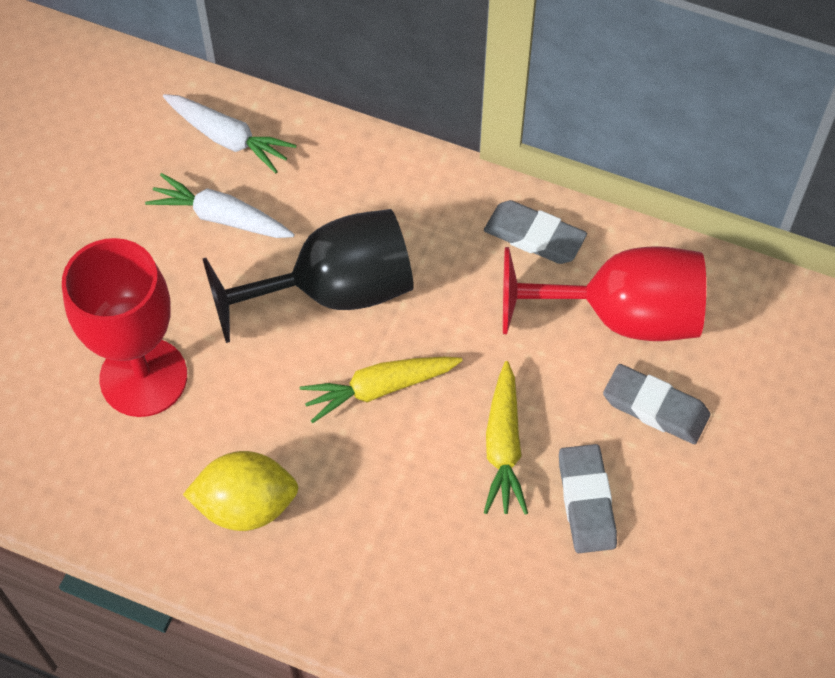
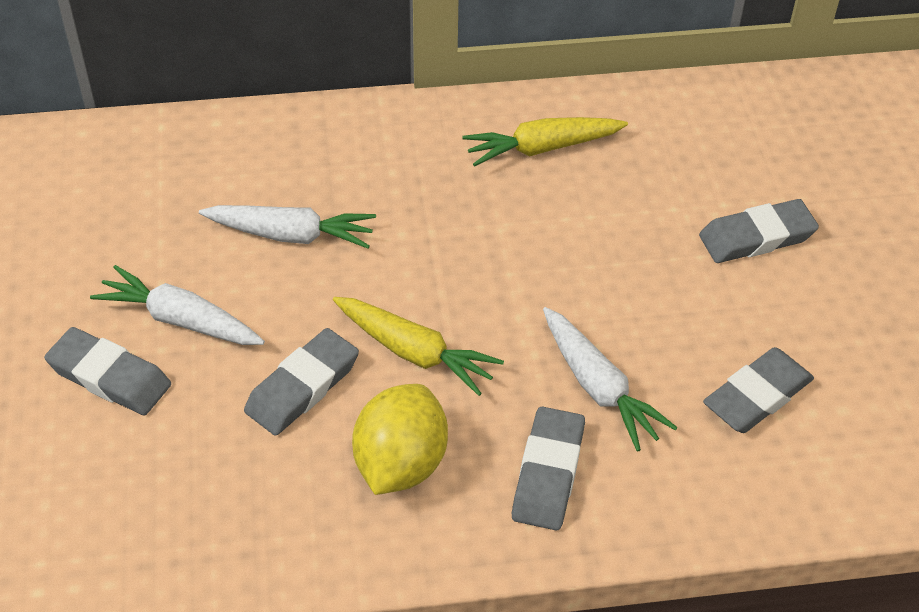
black goblet: 1 -> 0
grey eraser: 3 -> 5
red goblet: 2 -> 0
white carrot: 2 -> 3

